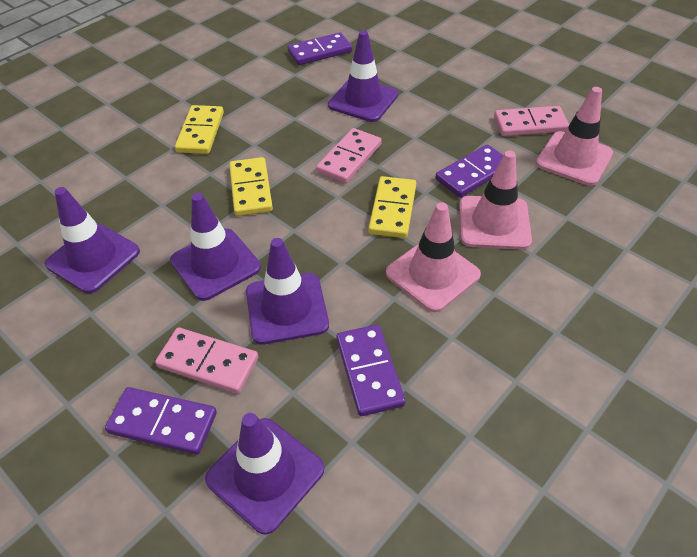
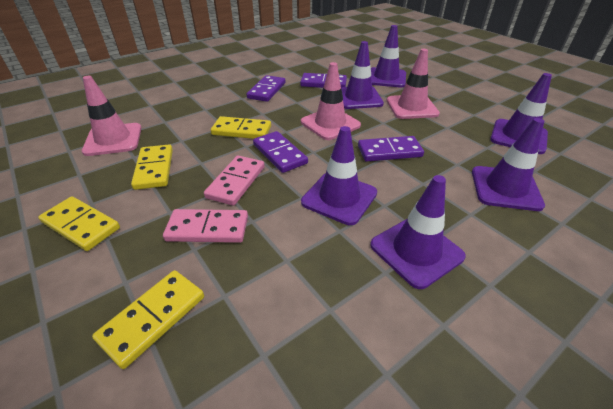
pink domino: 3 -> 2
purple traffic cone: 5 -> 6
yellow domino: 3 -> 4

